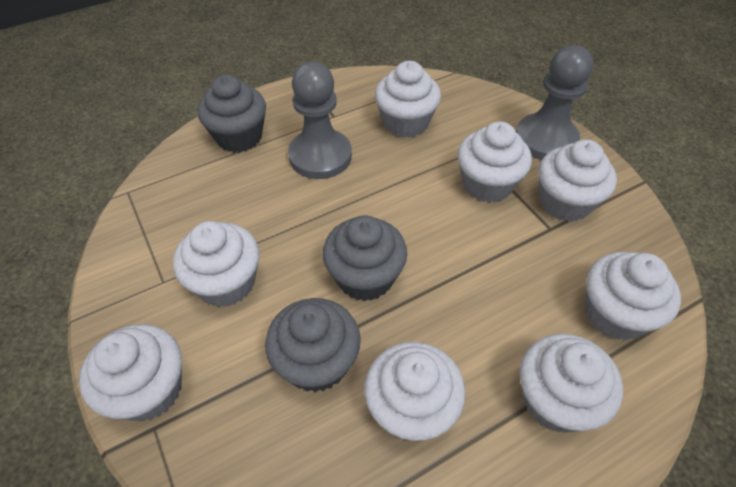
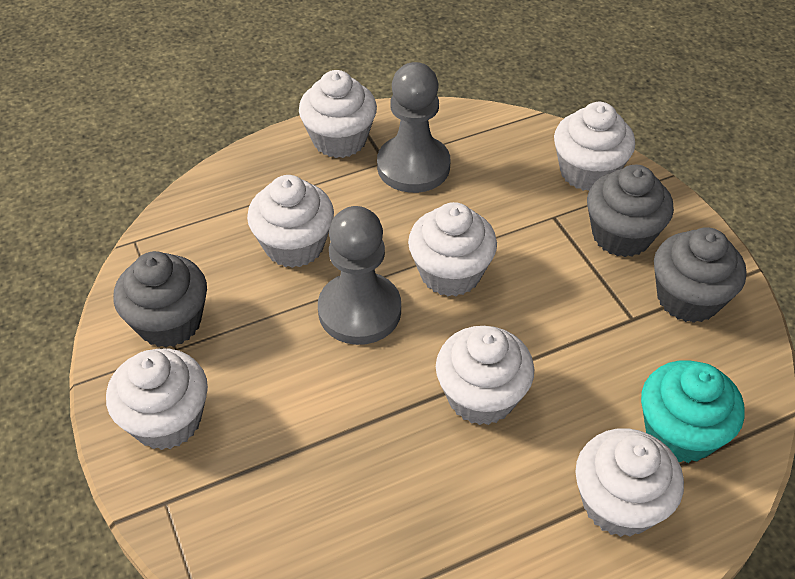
turquoise cupcake: 0 -> 1
white cupcake: 8 -> 7

